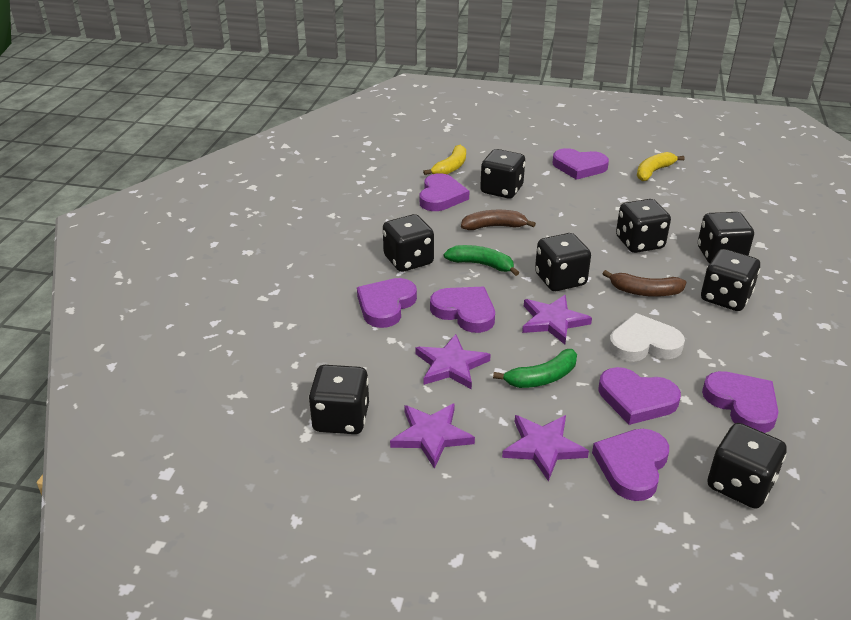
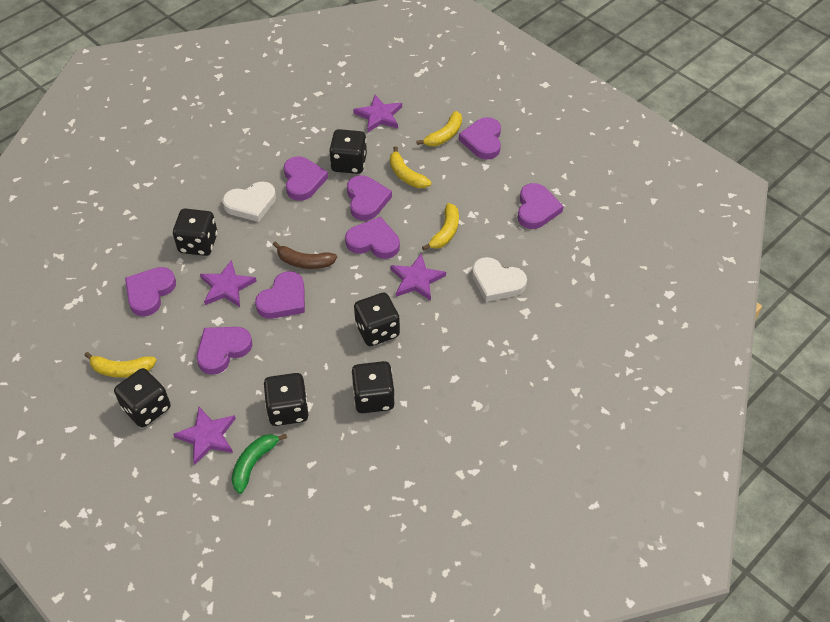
black dice: 8 -> 6
brown banana: 2 -> 1
green banana: 2 -> 1
purple heart: 7 -> 8
white heart: 1 -> 2
yellow banana: 2 -> 4

